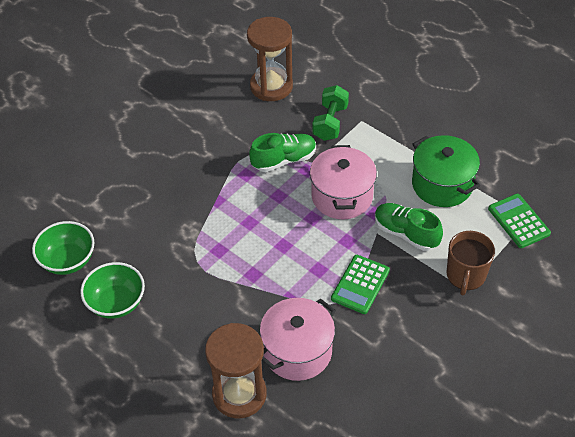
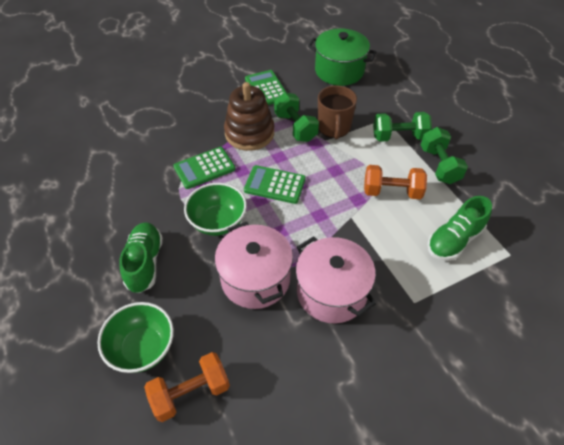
brown hourglass: 2 -> 0
brown stacking toy: 0 -> 1
green calculator: 2 -> 3
green dumbbell: 1 -> 3
orange dumbbell: 0 -> 2

